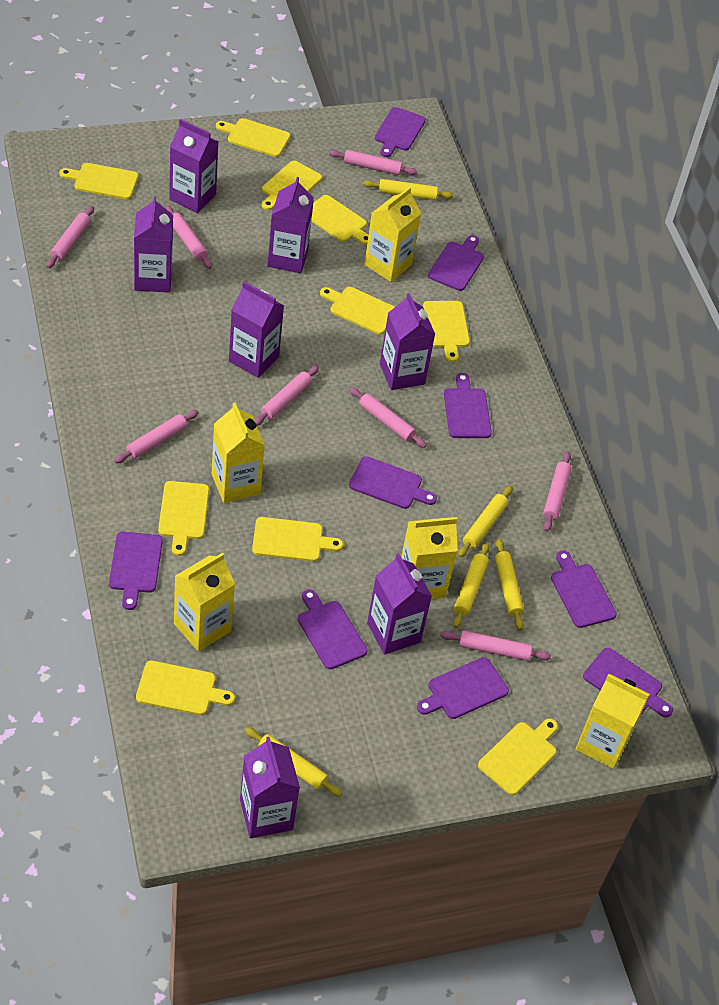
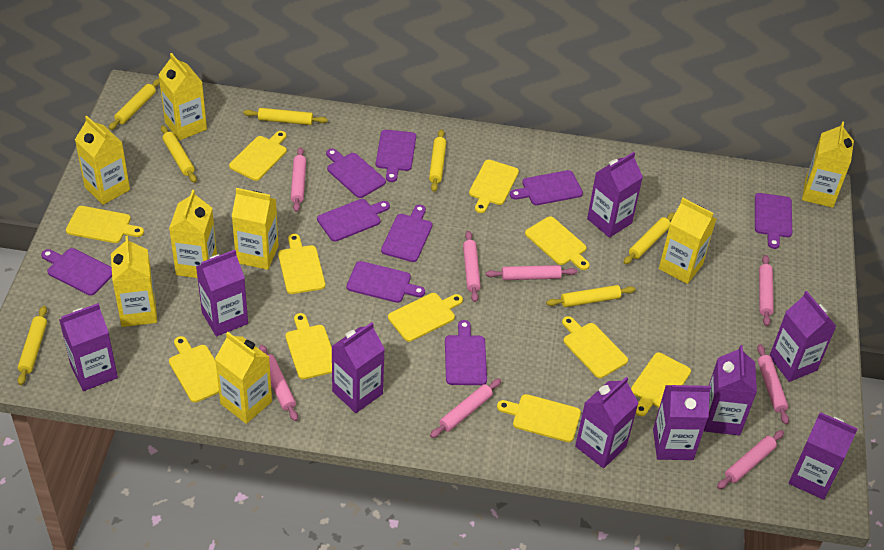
purple carton: 7 -> 9
yellow carton: 5 -> 8
yellow cutting board: 10 -> 11
yellow rolling pin: 5 -> 7

